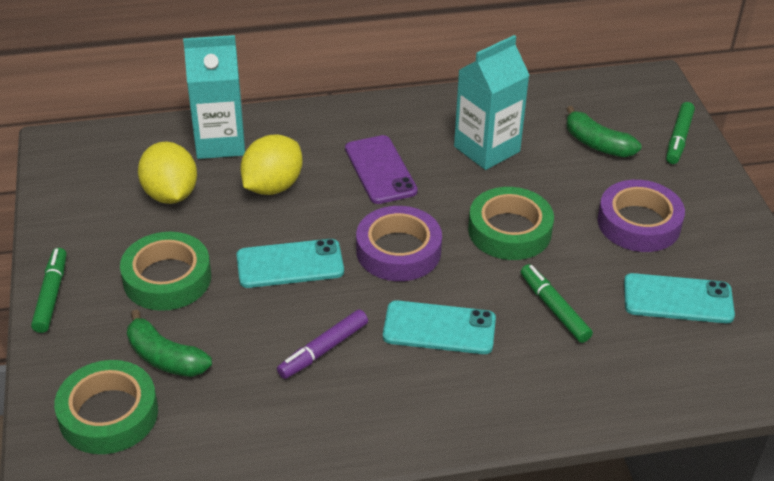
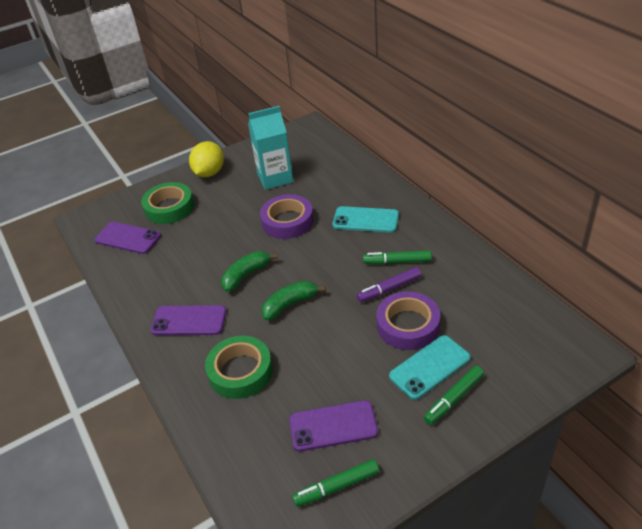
green tape: 3 -> 2
purple phone: 1 -> 3
turquoise carton: 2 -> 1
turquoise phone: 3 -> 2
yellow lemon: 2 -> 1

